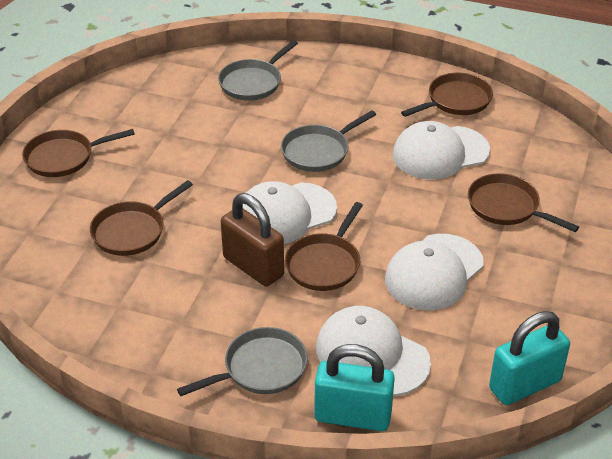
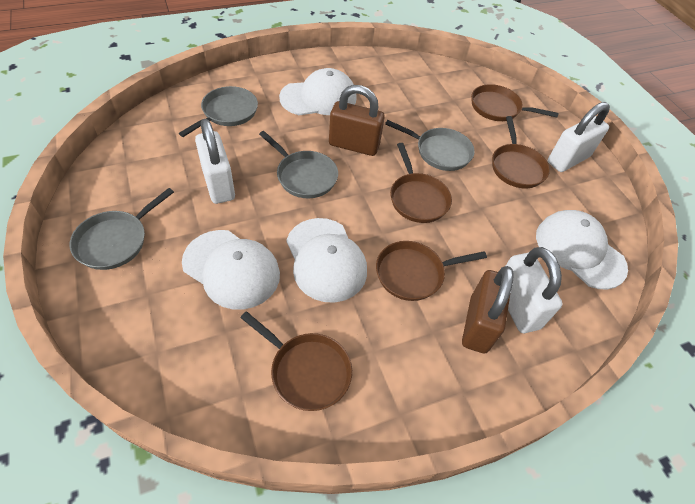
brown padlock: 1 -> 2
grey pan: 3 -> 4
turquoise padlock: 2 -> 0
white padlock: 0 -> 3

